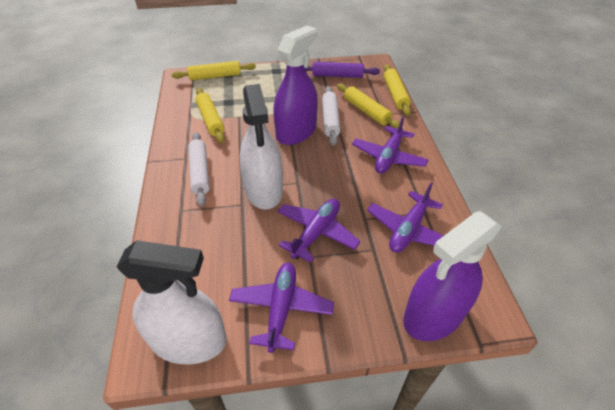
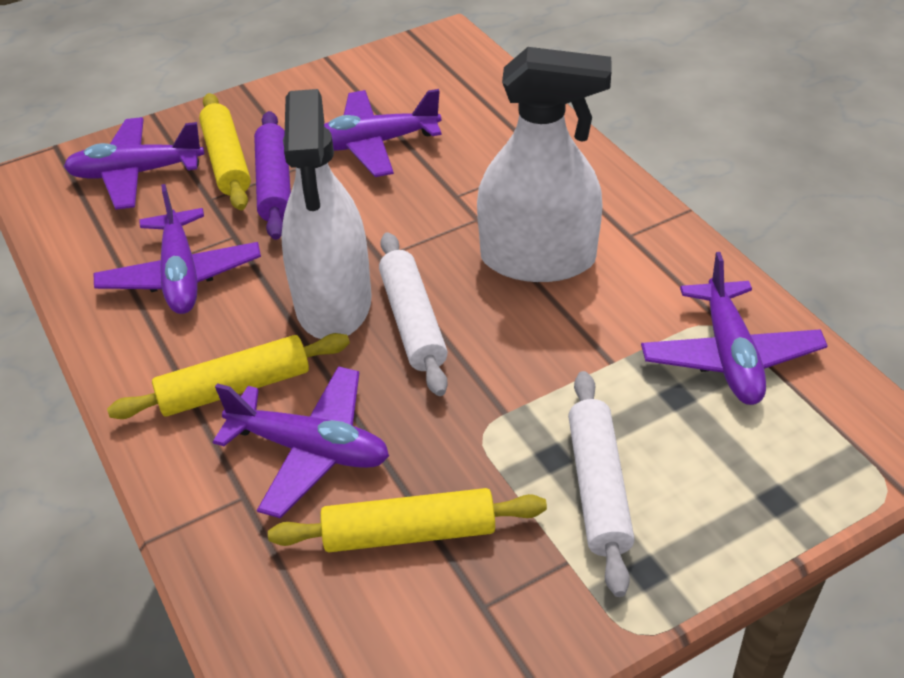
purple plane: 4 -> 5
purple spray bottle: 2 -> 0
yellow rolling pin: 4 -> 3

